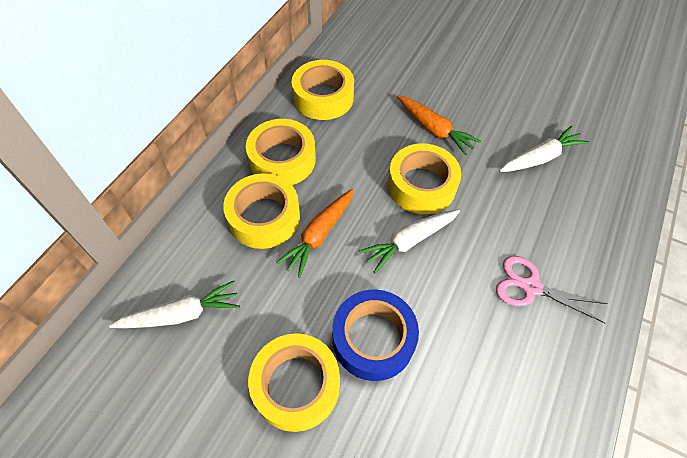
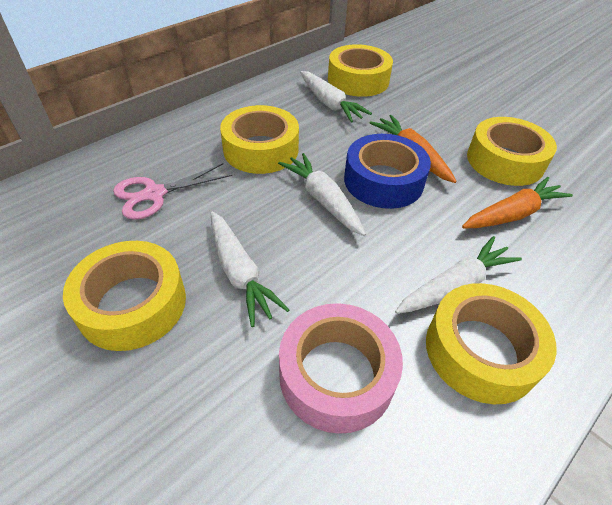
pink tape: 0 -> 1
white carrot: 3 -> 4

